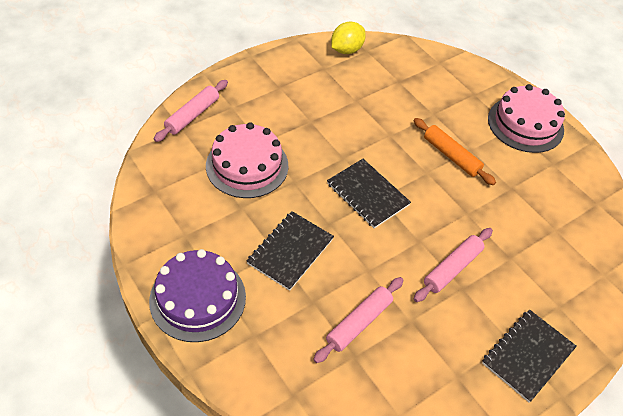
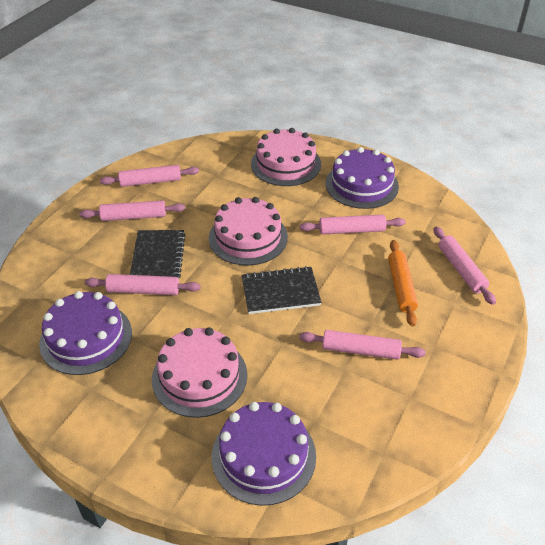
black notebook: 3 -> 2
pink cake: 2 -> 3
pink rolling pin: 3 -> 6
purple cake: 1 -> 3
yellow lemon: 1 -> 0

